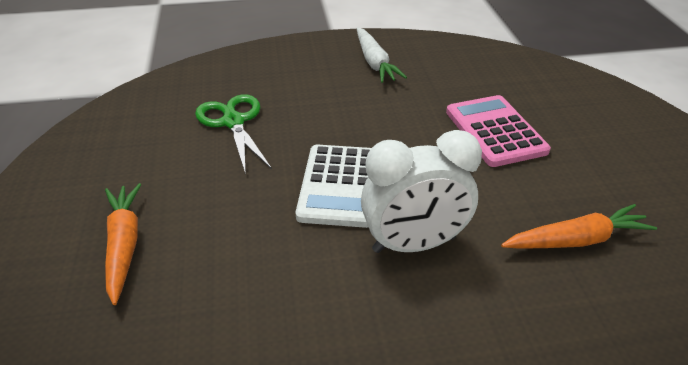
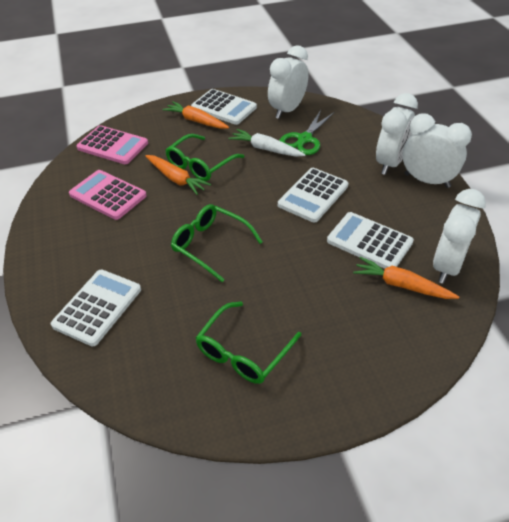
green glasses: 0 -> 3
orange carrot: 2 -> 3
pink calculator: 1 -> 2
white calculator: 1 -> 4
white clock: 1 -> 4

